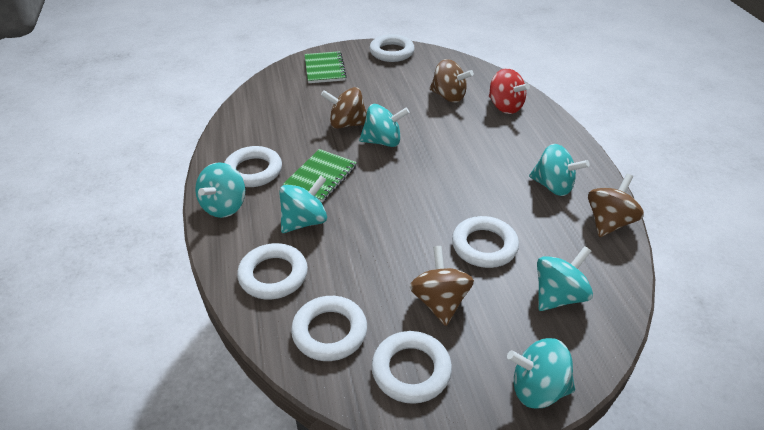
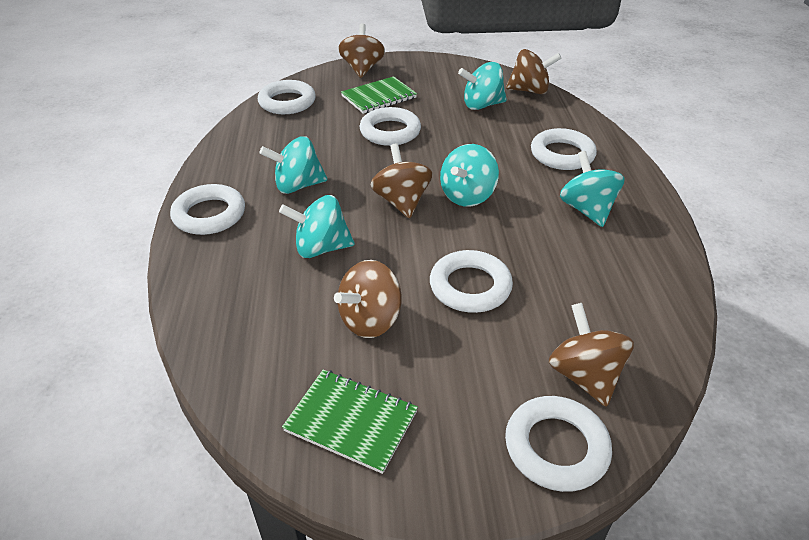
brown spinning top: 4 -> 5
red spinning top: 1 -> 0
turquoise spinning top: 6 -> 5

